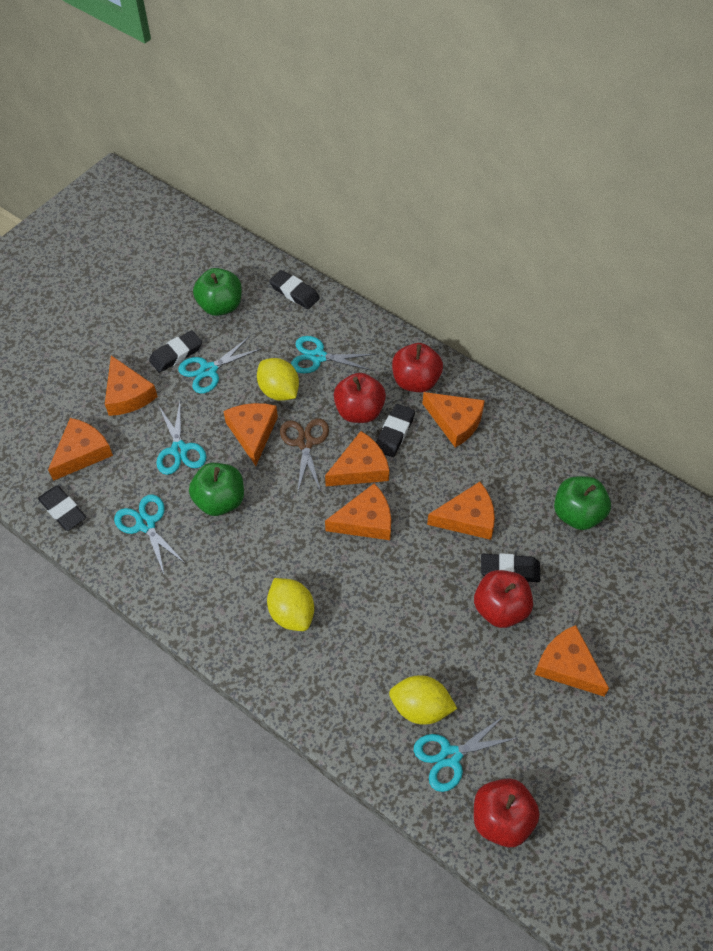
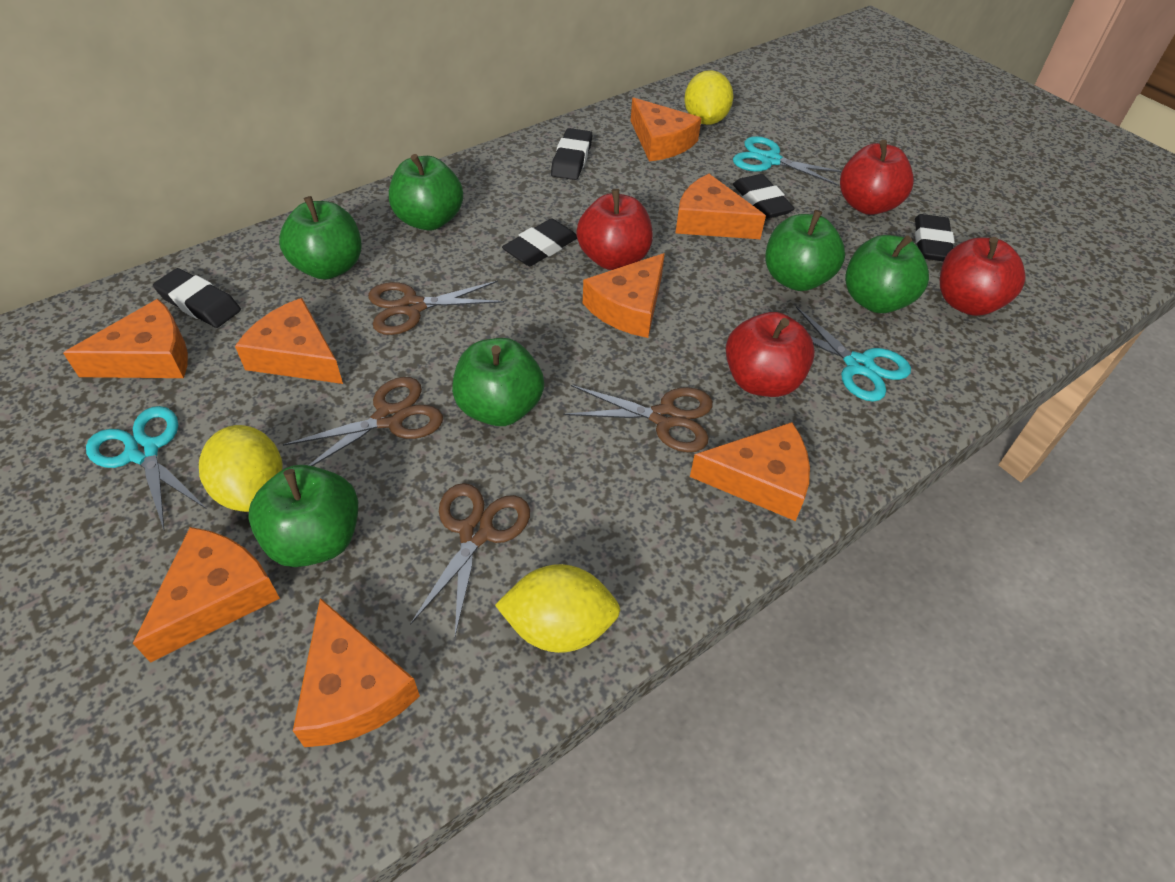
brown scissors: 1 -> 4
green apple: 3 -> 6
turquoise scissors: 5 -> 3

